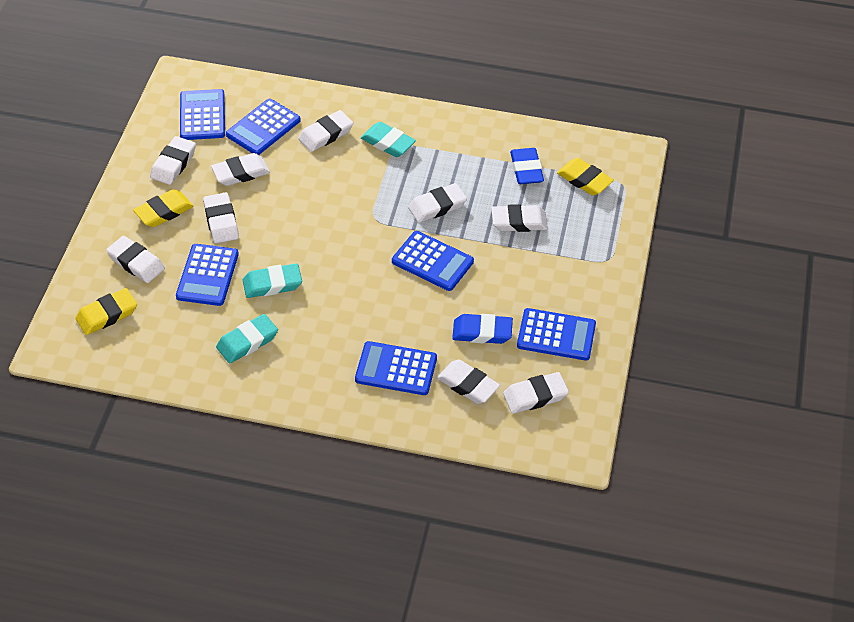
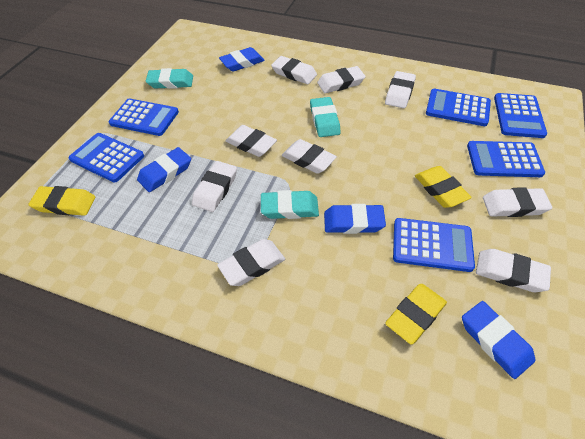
blue eraser: 2 -> 4

